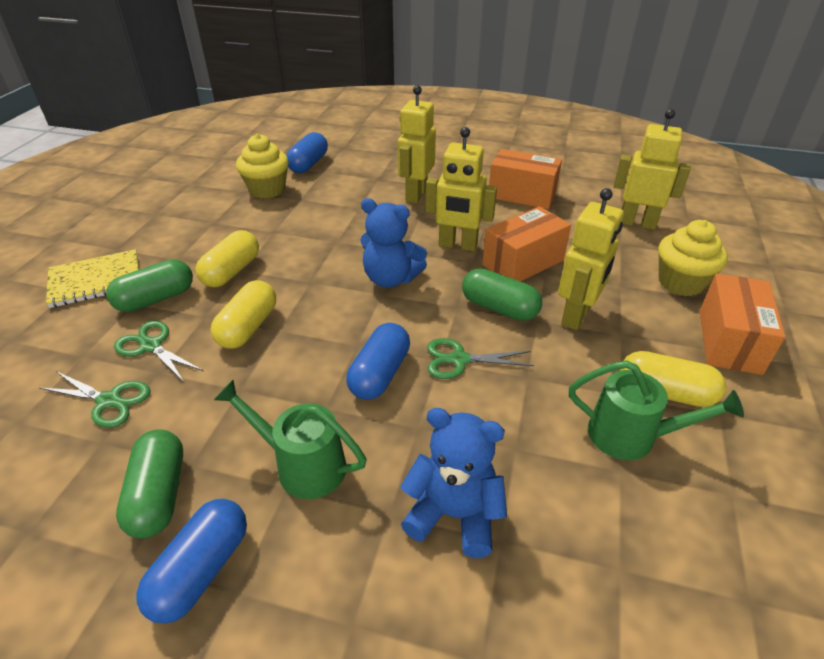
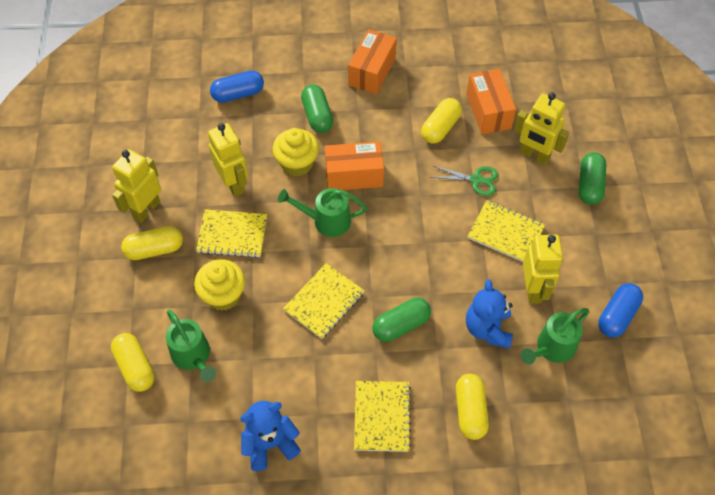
blue capsule: 3 -> 2
green scissors: 3 -> 1
green watering can: 2 -> 3
yellow capsule: 3 -> 4
yellow notebook: 1 -> 4

